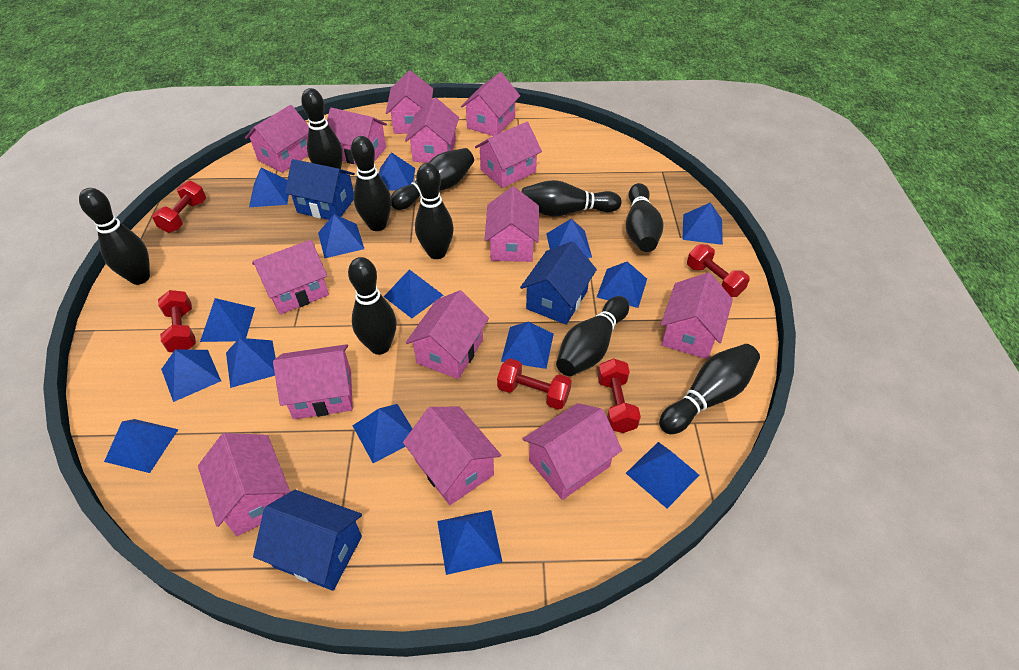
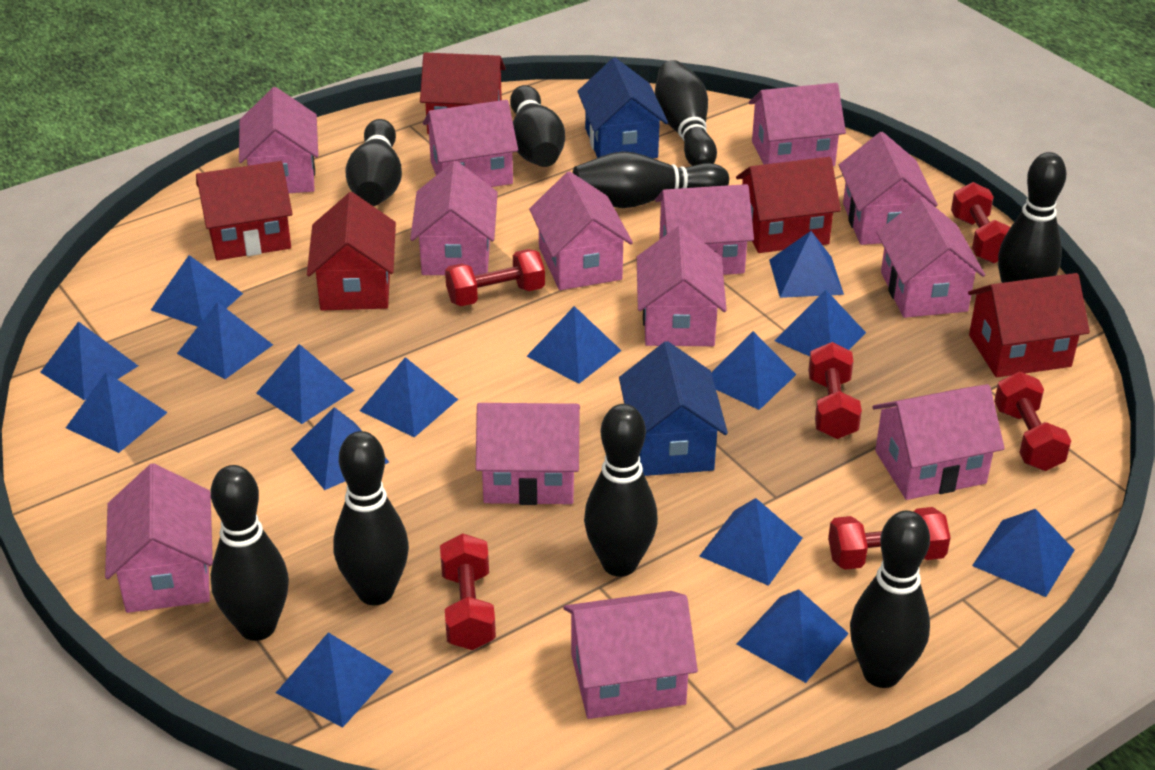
black bowling pin: 10 -> 9
blue house: 3 -> 2
pink house: 14 -> 13
red dumbbell: 5 -> 6
red house: 0 -> 5

